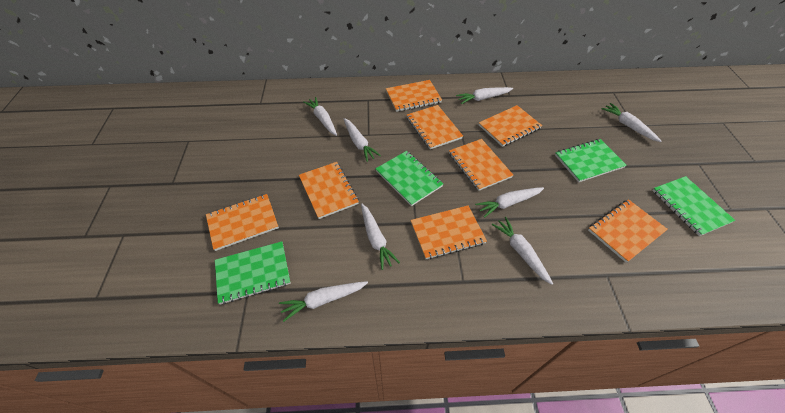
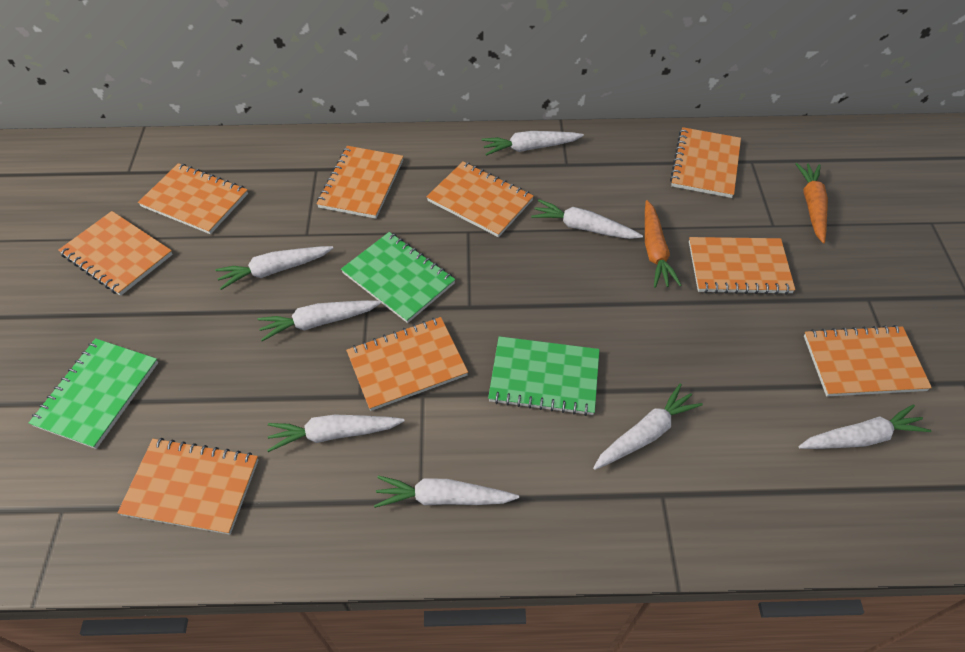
green notebook: 4 -> 3
orange carrot: 0 -> 2
orange notebook: 8 -> 9

